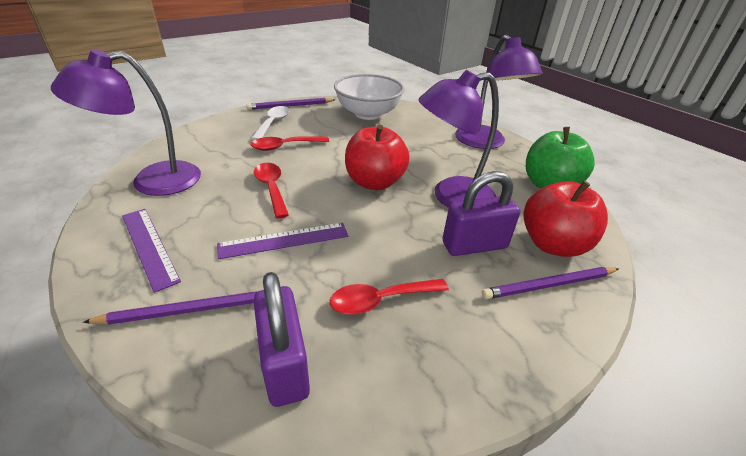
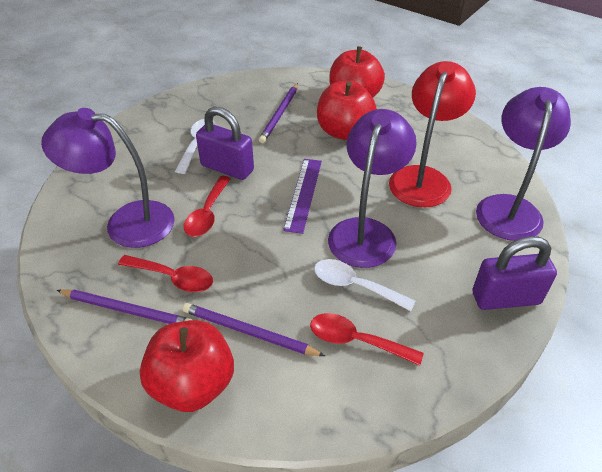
green apple: 1 -> 0
purple ruler: 2 -> 1
red apple: 2 -> 3
red lamp: 0 -> 1
white bowl: 1 -> 0
white spoon: 1 -> 2

